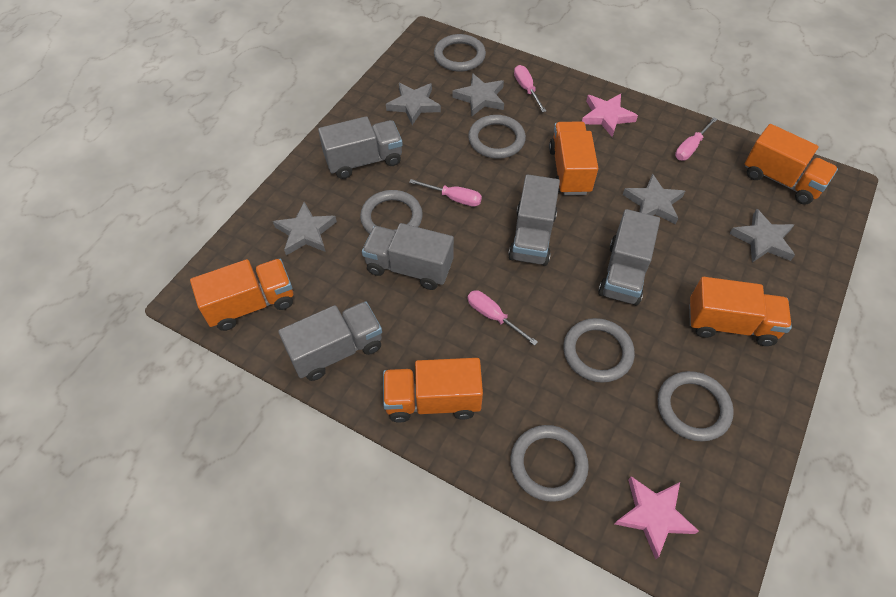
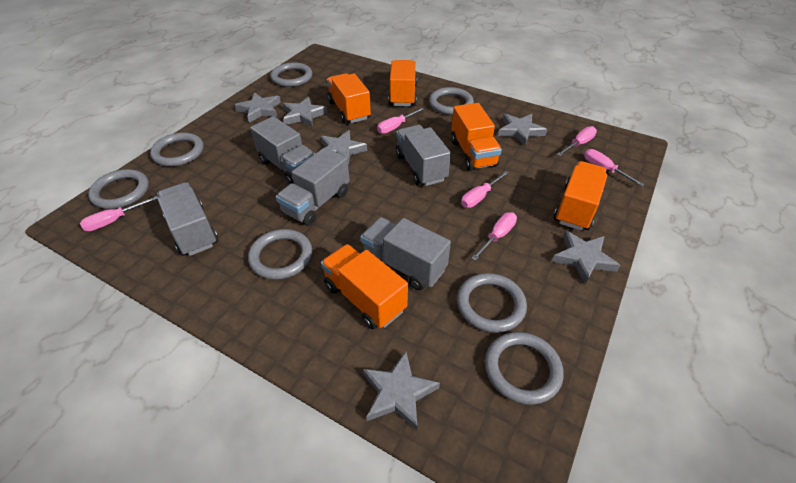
grey ring: 6 -> 7
grey star: 5 -> 6
pink screwdriver: 4 -> 6
pink star: 2 -> 0

